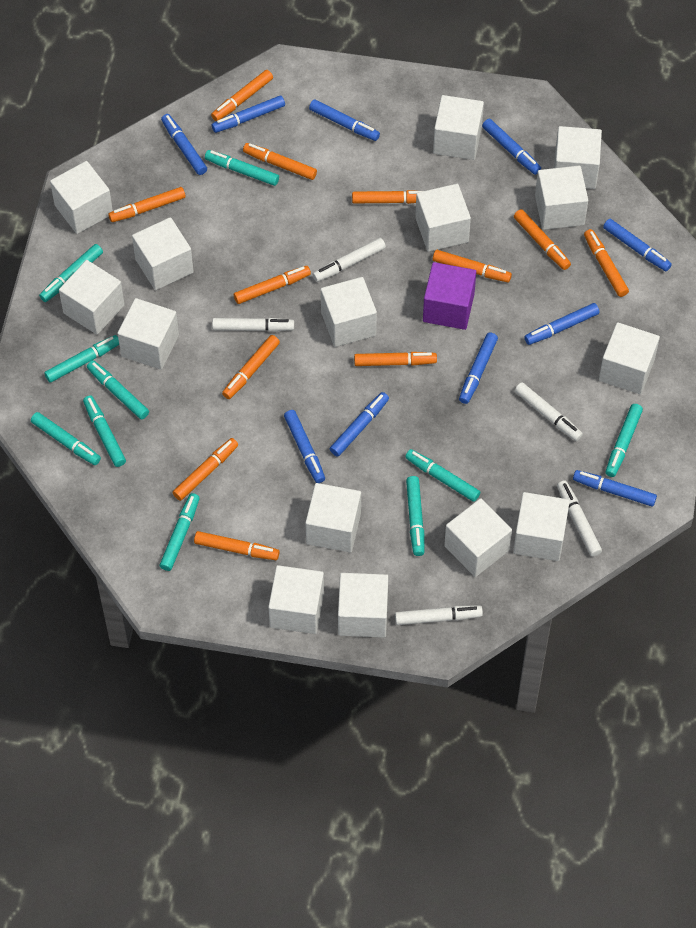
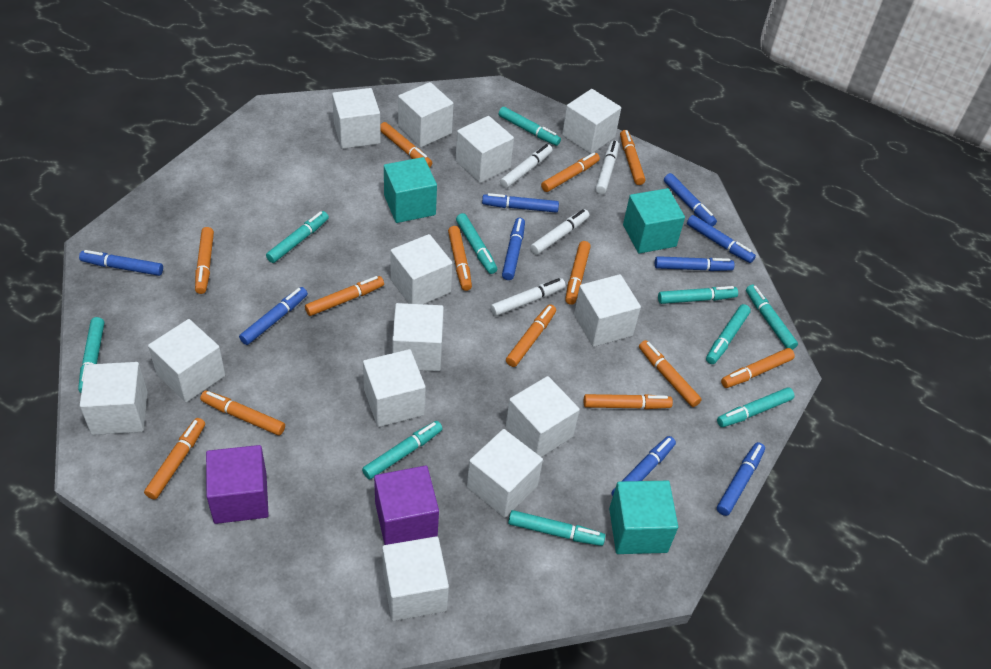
blue marker: 10 -> 9
orange marker: 12 -> 13
purple cube: 1 -> 2
turquoise cube: 0 -> 3
white cube: 15 -> 13
white marker: 5 -> 4

